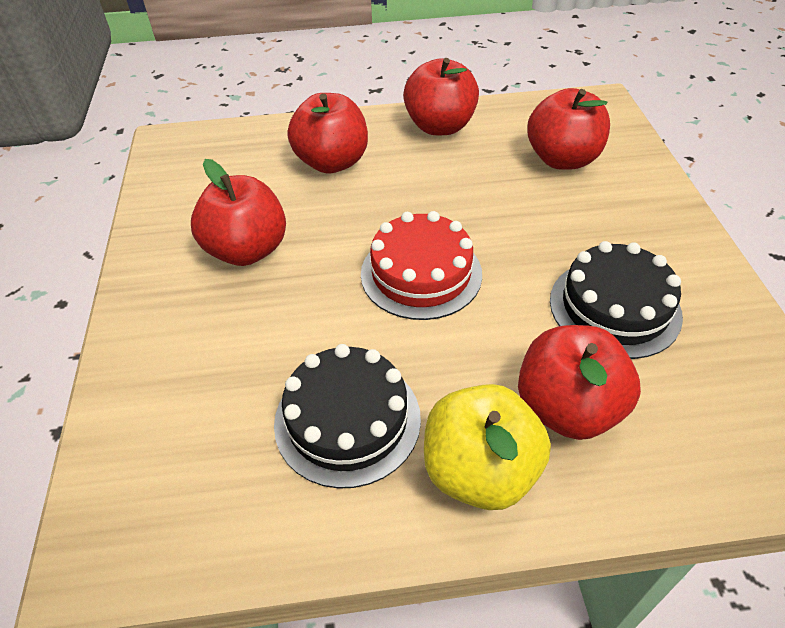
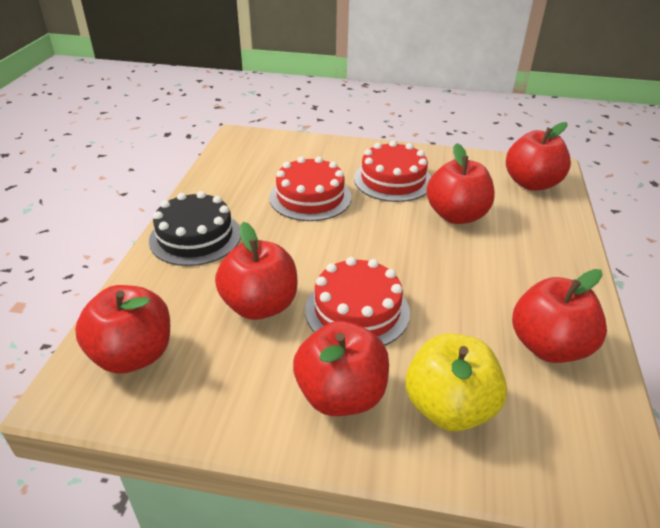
black cake: 2 -> 1
red apple: 5 -> 6
red cake: 1 -> 3

